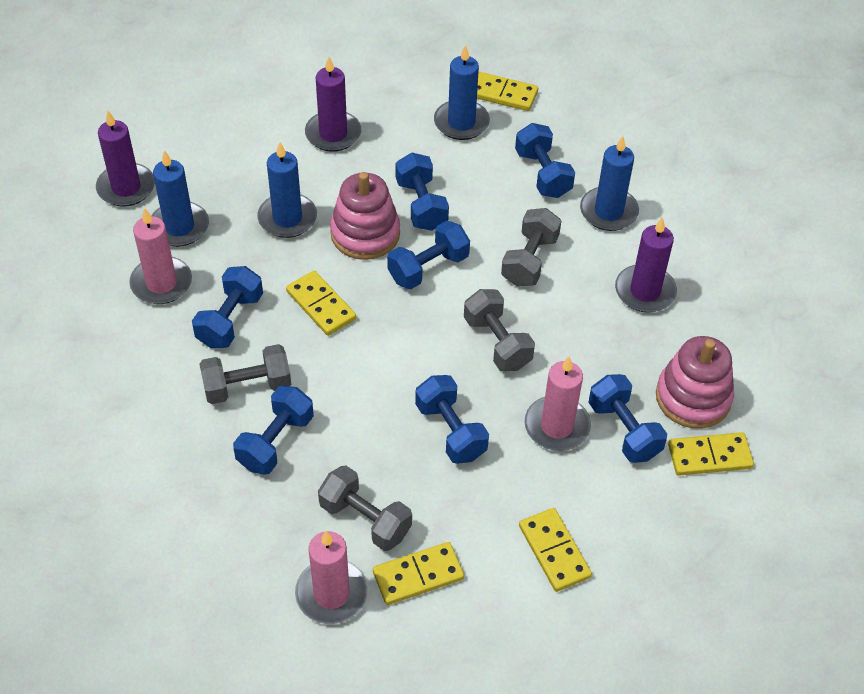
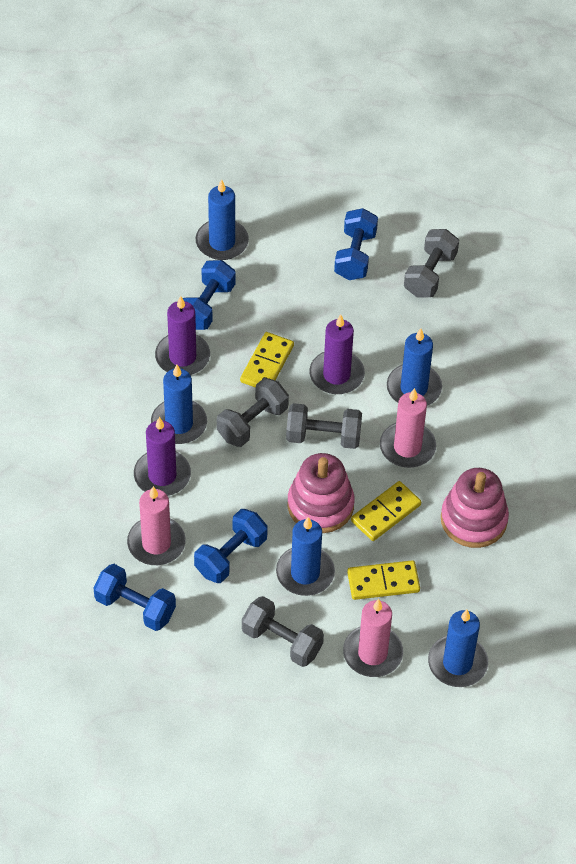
blue candle: 4 -> 5
blue dumbbell: 7 -> 4
yellow domino: 5 -> 3

